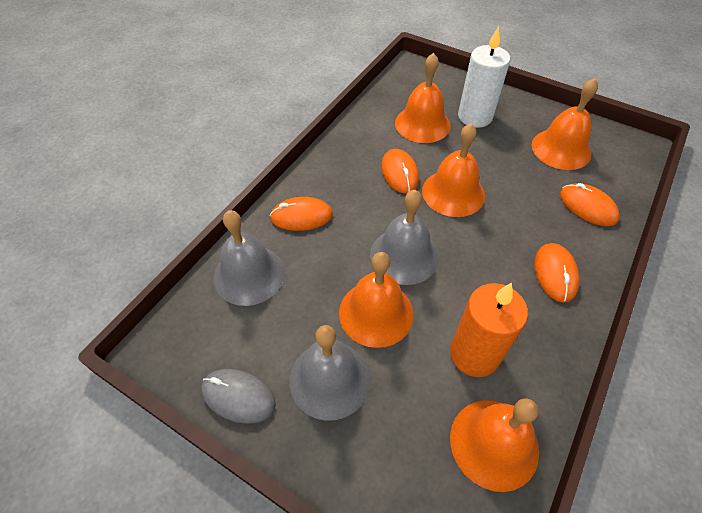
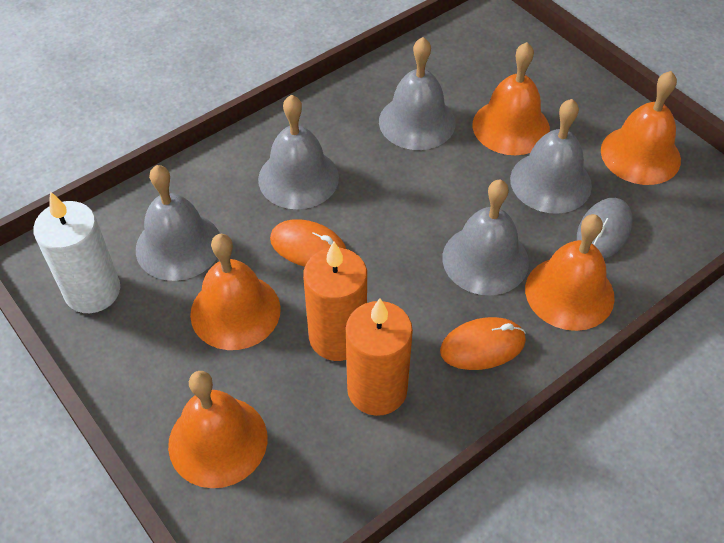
grey bell: 3 -> 5
orange candle: 1 -> 2
orange mouse: 4 -> 2

